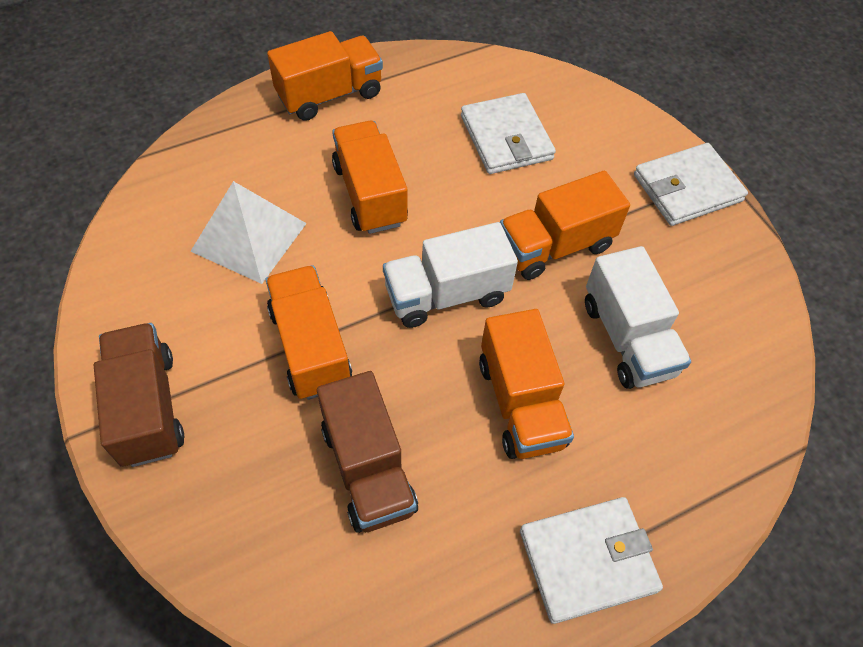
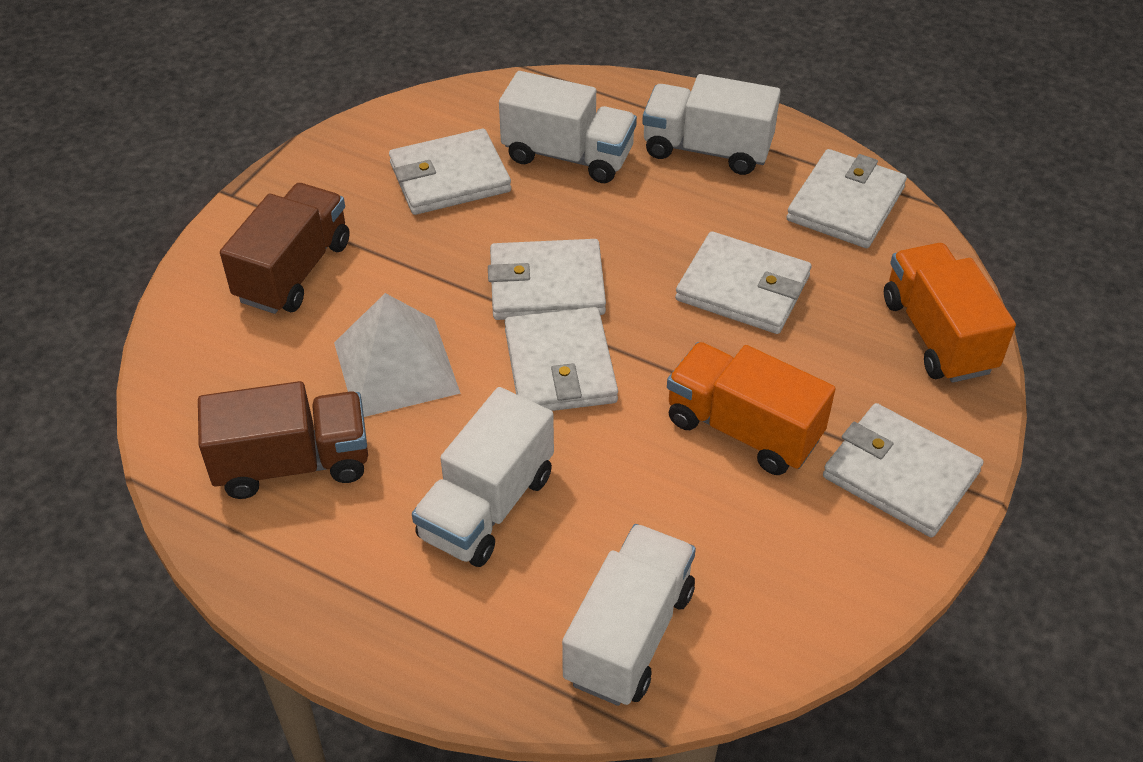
orange truck: 5 -> 2
white truck: 2 -> 4
white wallet: 3 -> 6

